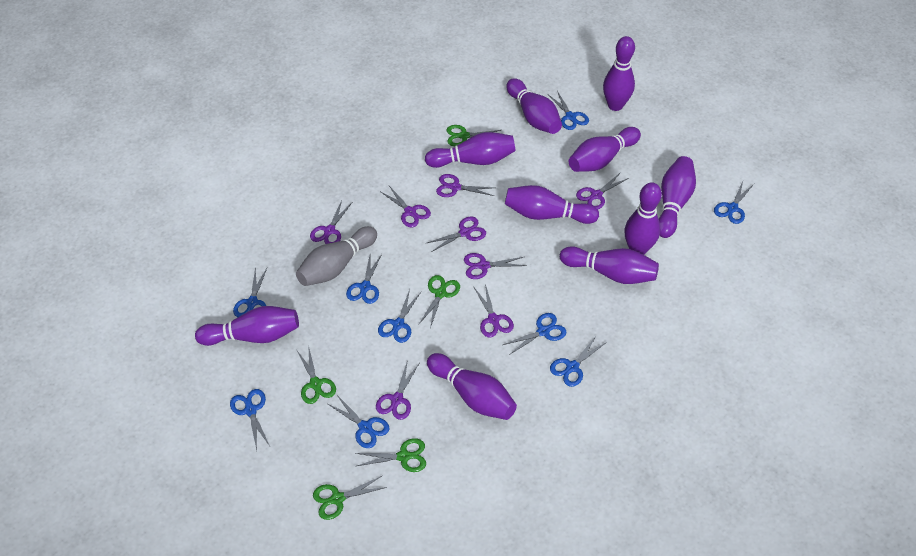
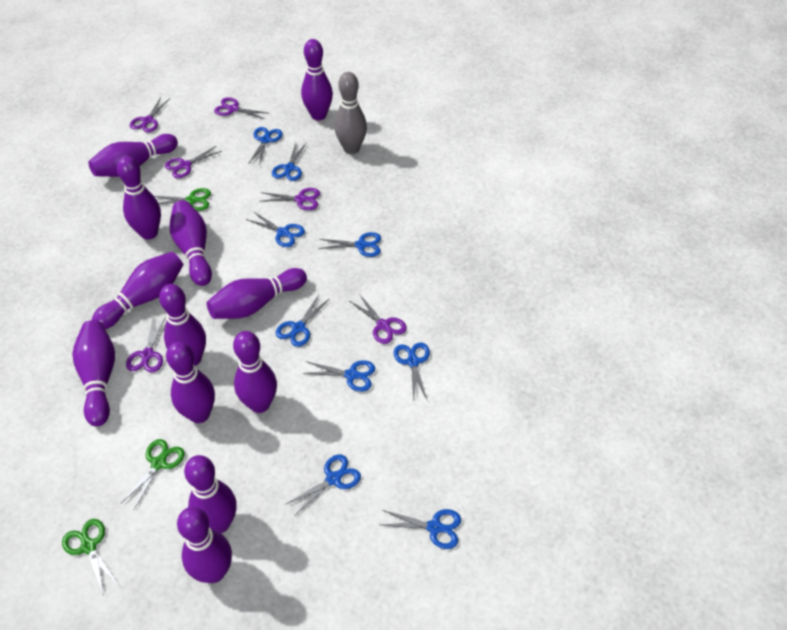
green scissors: 5 -> 3
purple bowling pin: 10 -> 12
purple scissors: 8 -> 6

